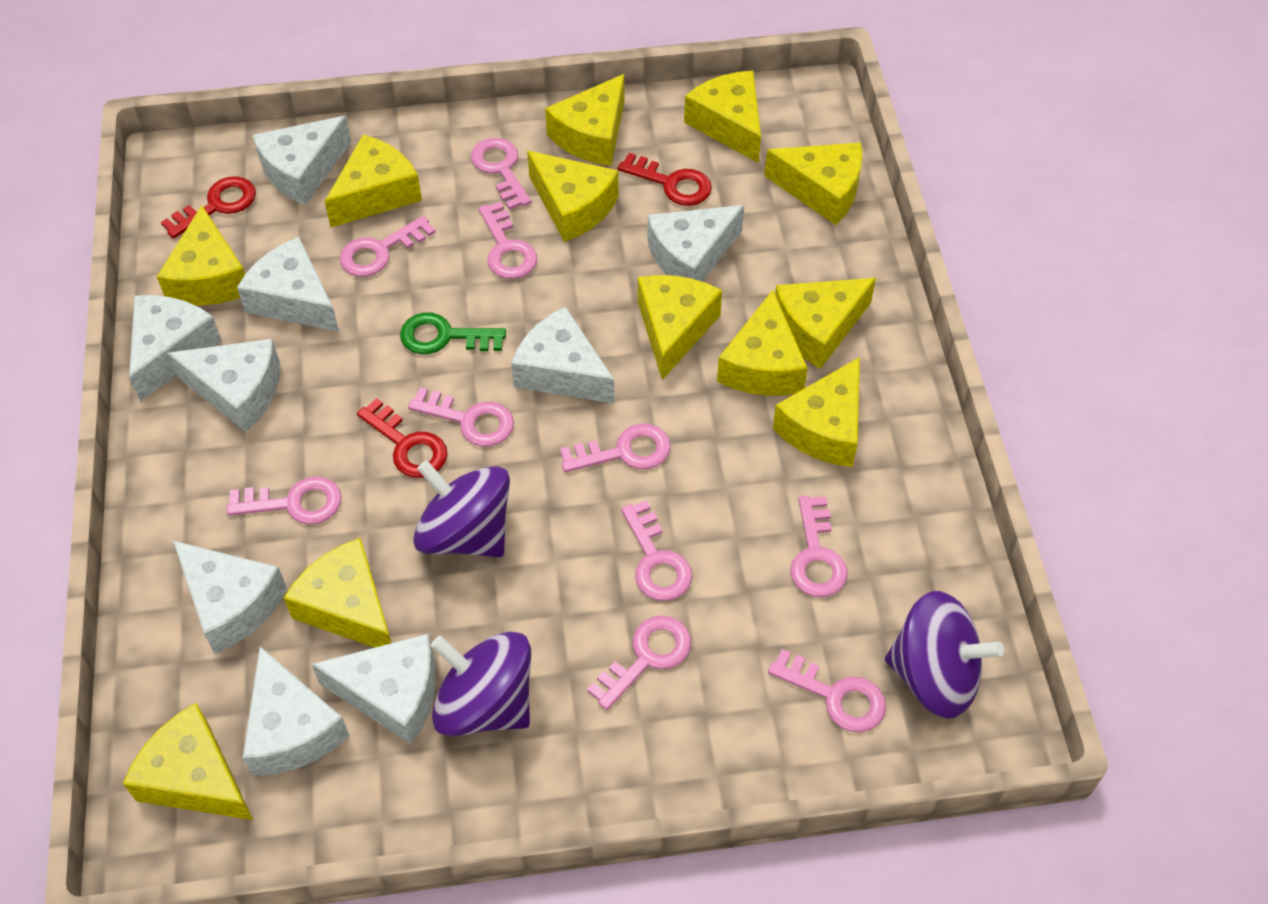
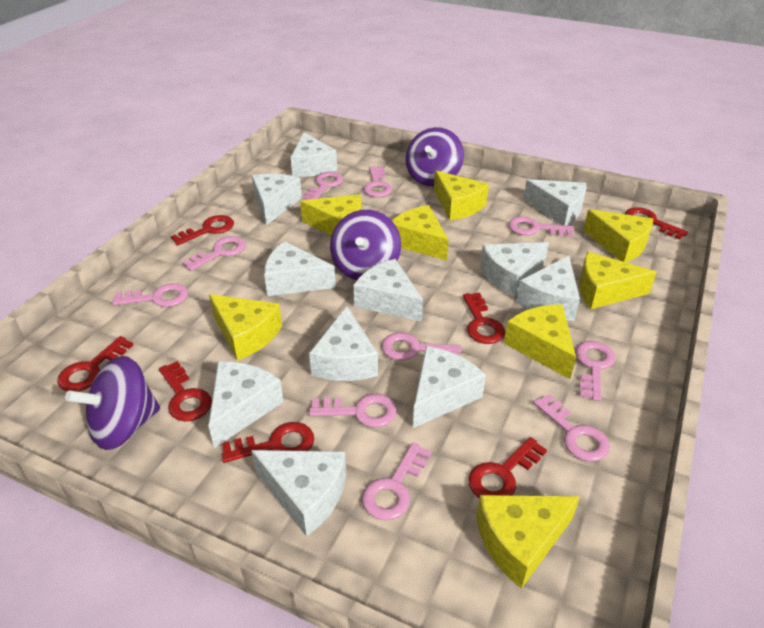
green key: 1 -> 0
red key: 3 -> 7
white cheese: 9 -> 11
yellow cheese: 12 -> 8

